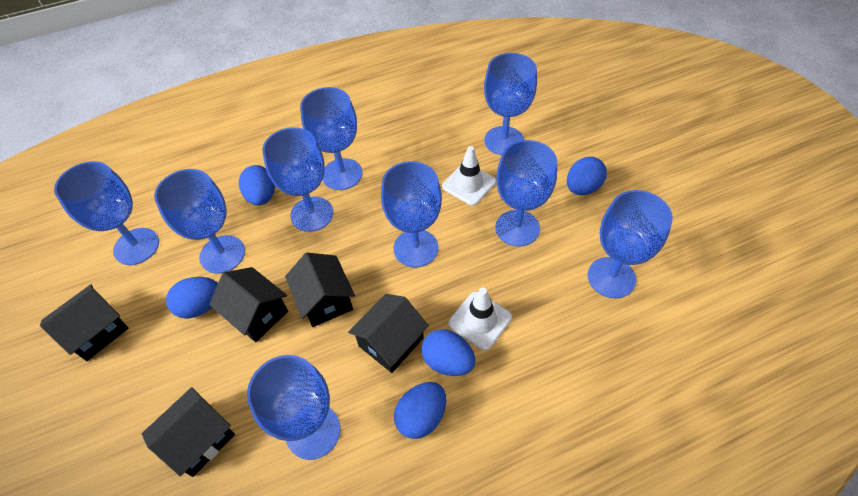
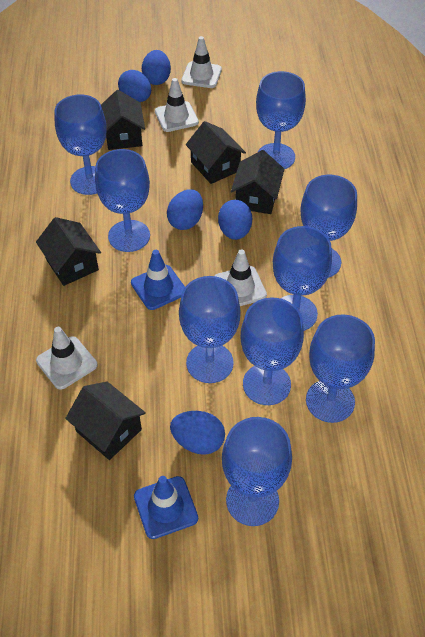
blue traffic cone: 0 -> 2
white traffic cone: 2 -> 4

